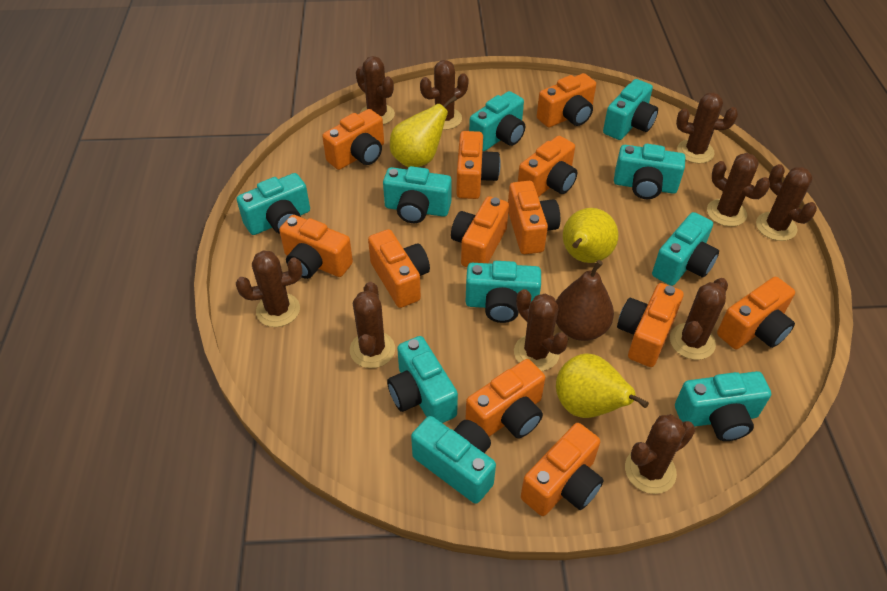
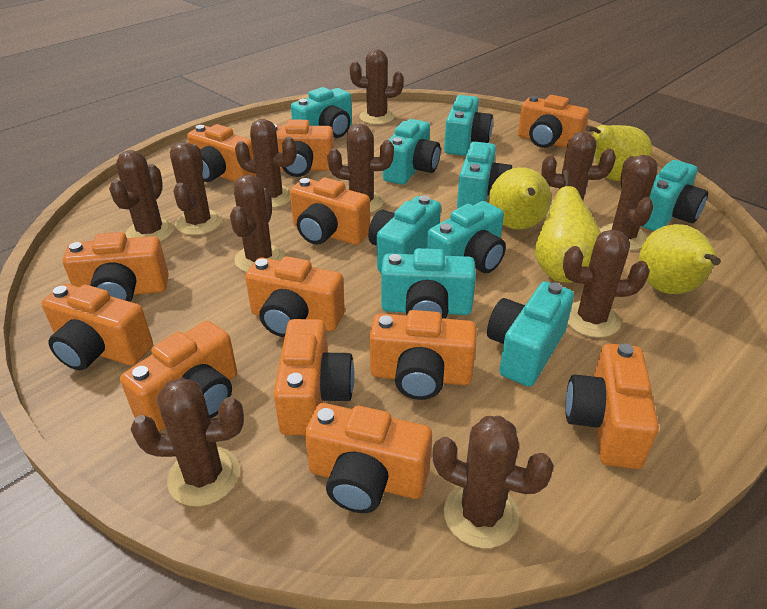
brown cactus: 10 -> 11
brown pear: 1 -> 0
turquoise camera: 10 -> 9
yellow pear: 3 -> 4

